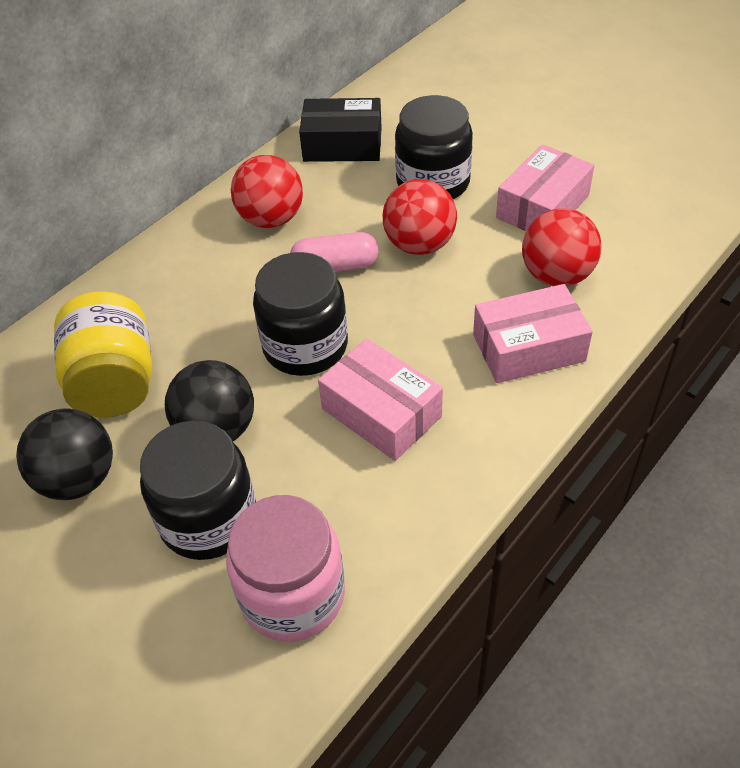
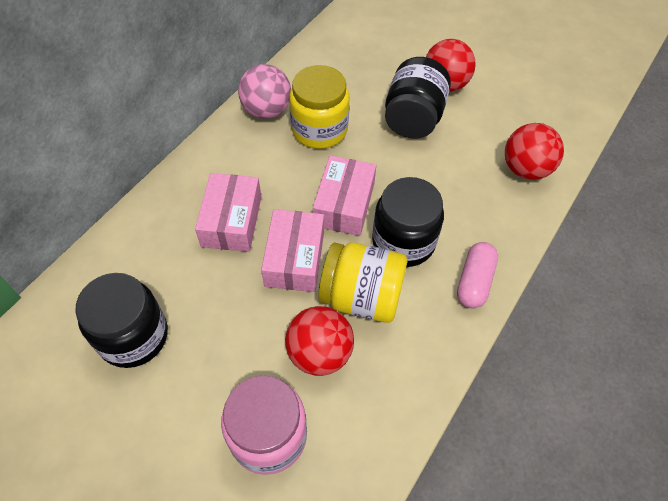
black ball: 2 -> 0
black box: 1 -> 0
pink ball: 0 -> 1
yellow jar: 1 -> 2

